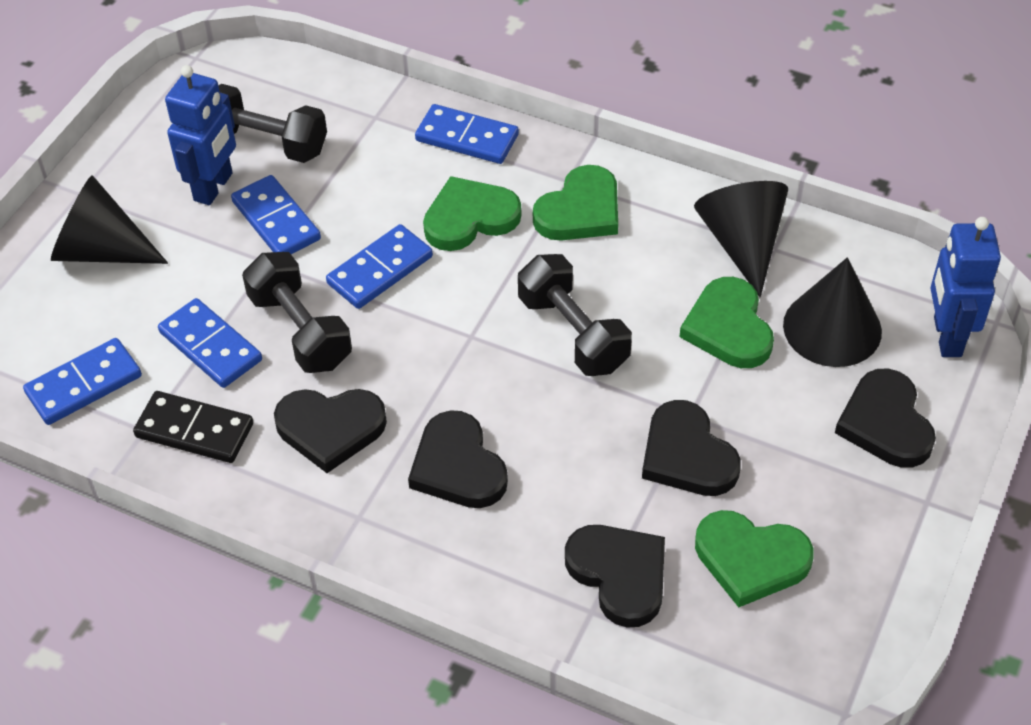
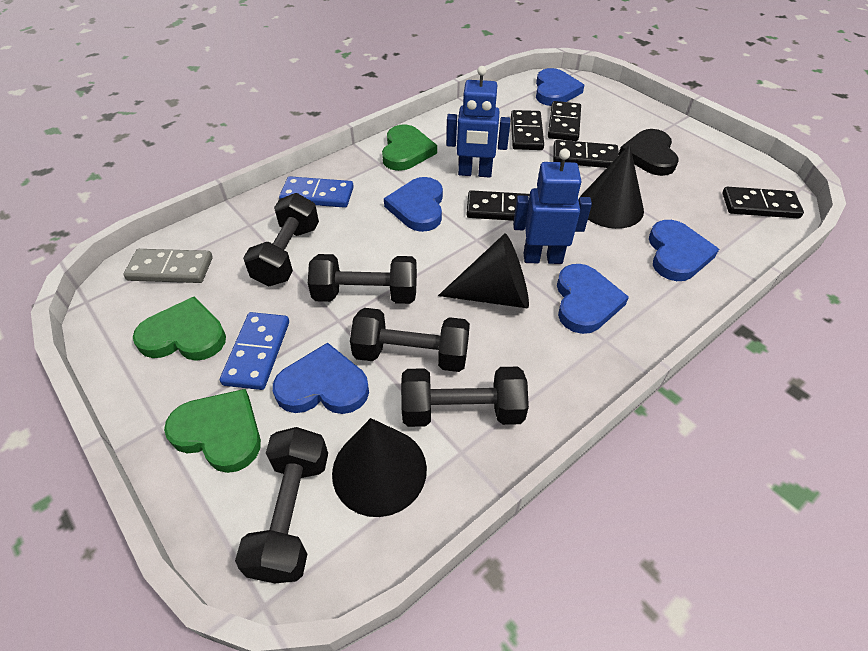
black domino: 1 -> 5
black dumbbell: 3 -> 5
black heart: 5 -> 1
blue domino: 5 -> 2
blue heart: 0 -> 5
green heart: 4 -> 3
grey domino: 0 -> 1

